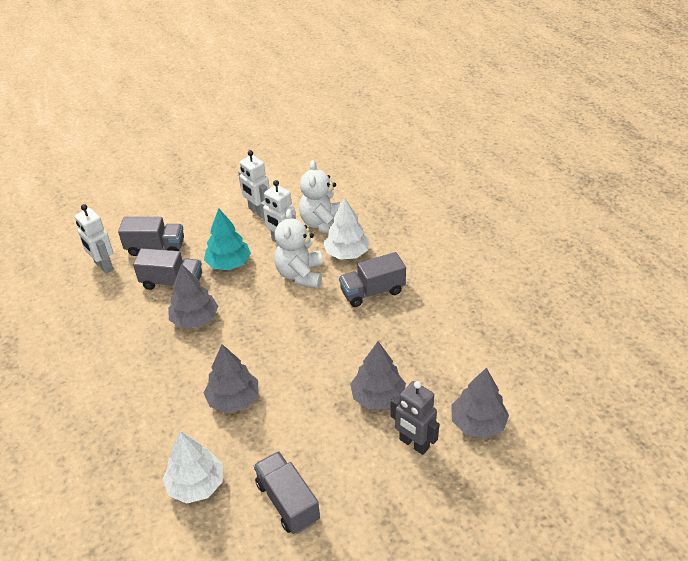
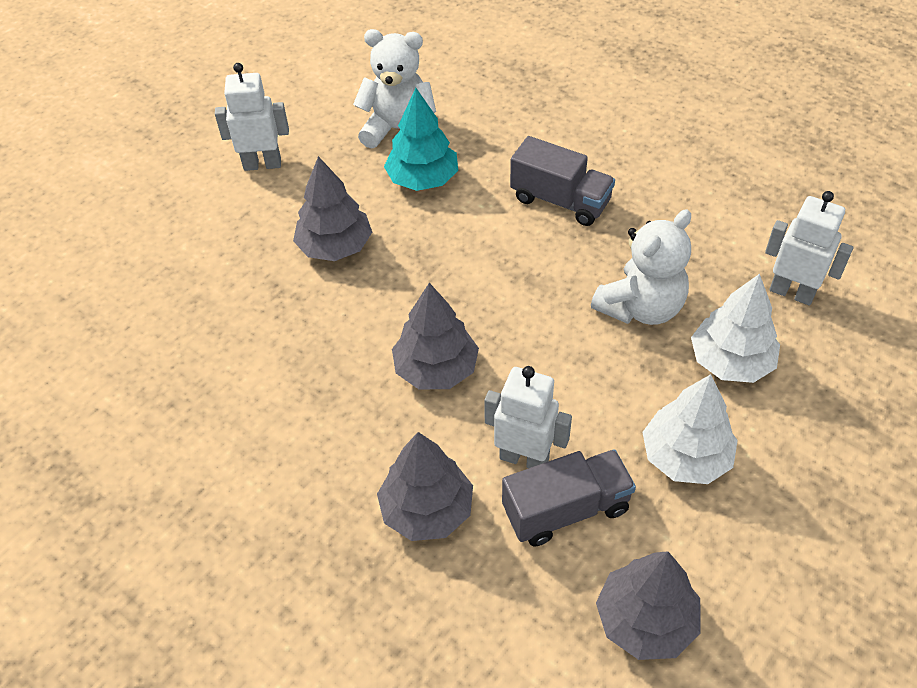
grey robot: 1 -> 0
grey truck: 4 -> 2

